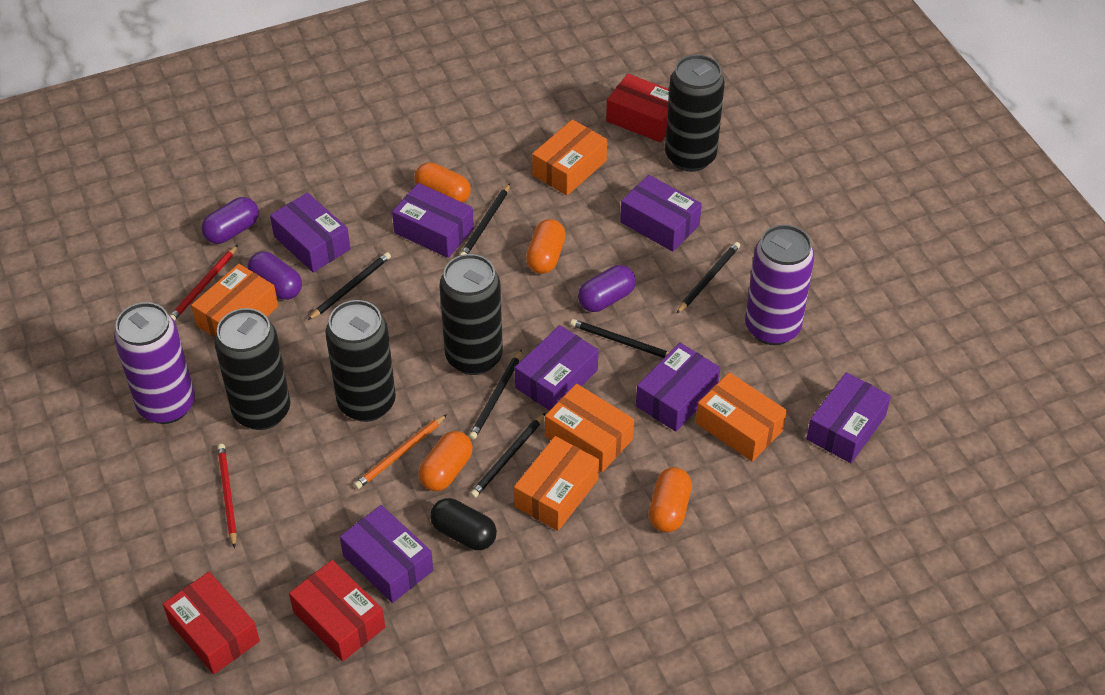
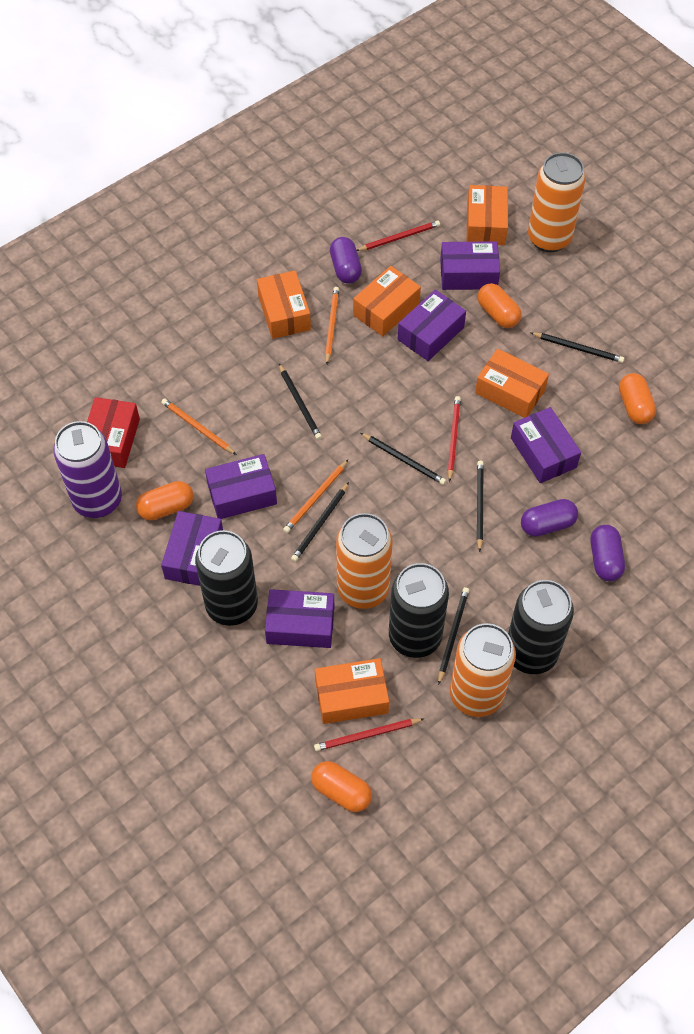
black can: 4 -> 3
black capsule: 1 -> 0
orange can: 0 -> 3
orange pencil: 1 -> 3
purple box: 7 -> 6
purple can: 2 -> 1
red box: 3 -> 1
red pencil: 2 -> 3

